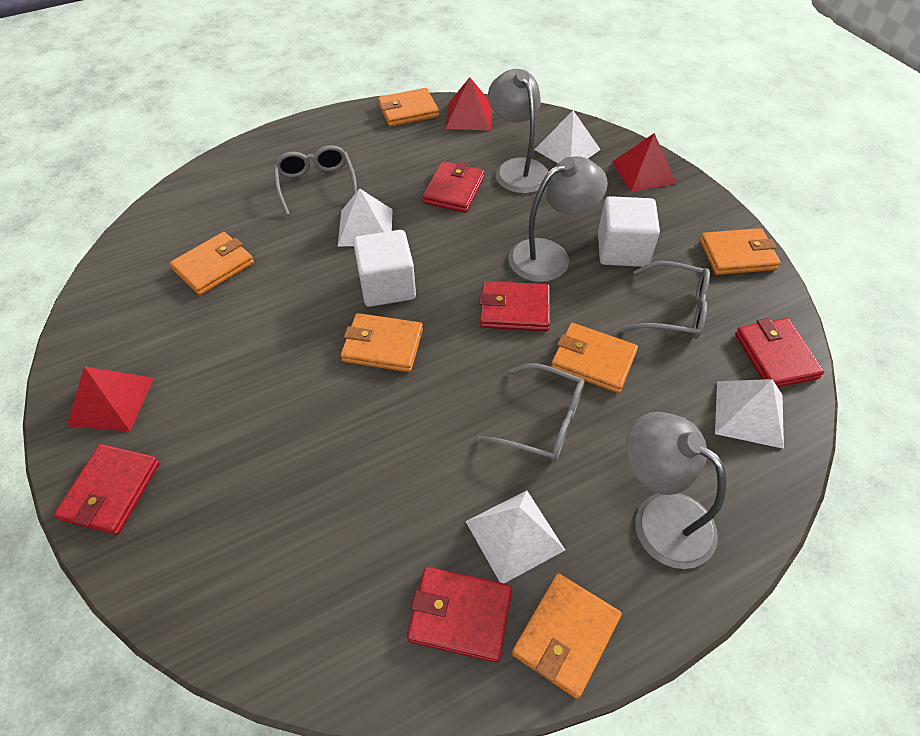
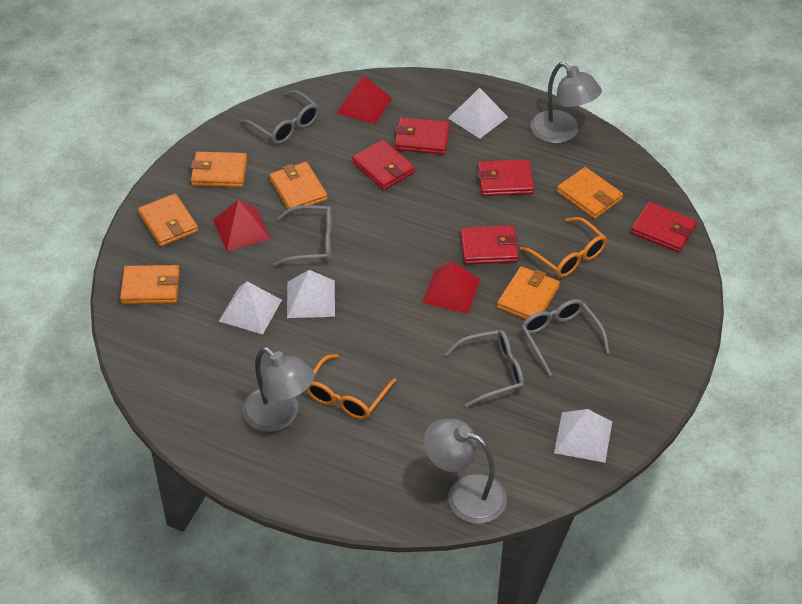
grey glasses: 3 -> 4
orange glasses: 0 -> 2
white cube: 2 -> 0

